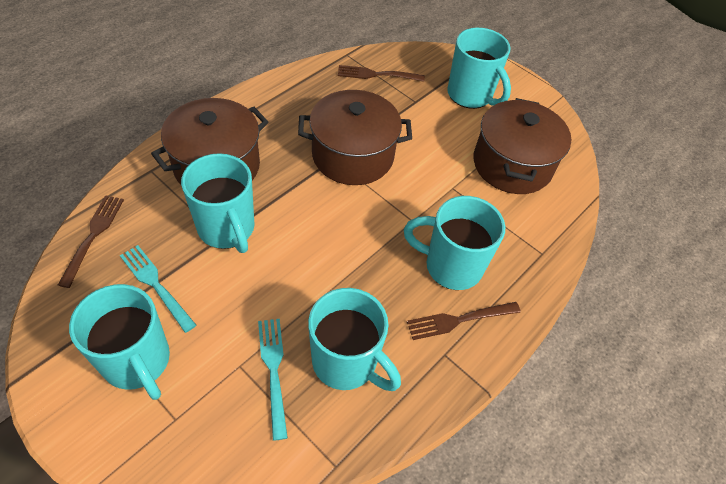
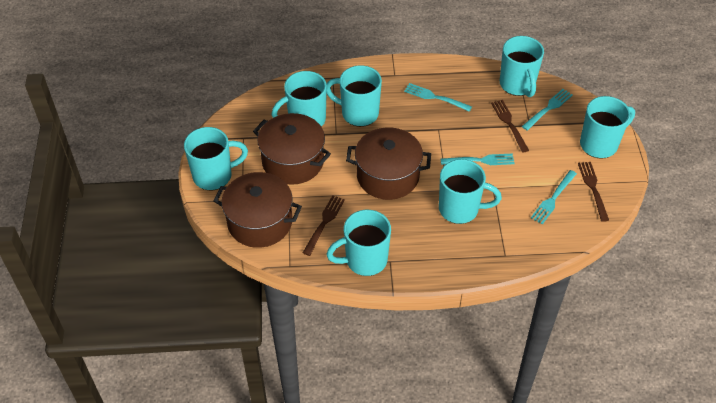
turquoise fork: 2 -> 4
turquoise mug: 5 -> 7

